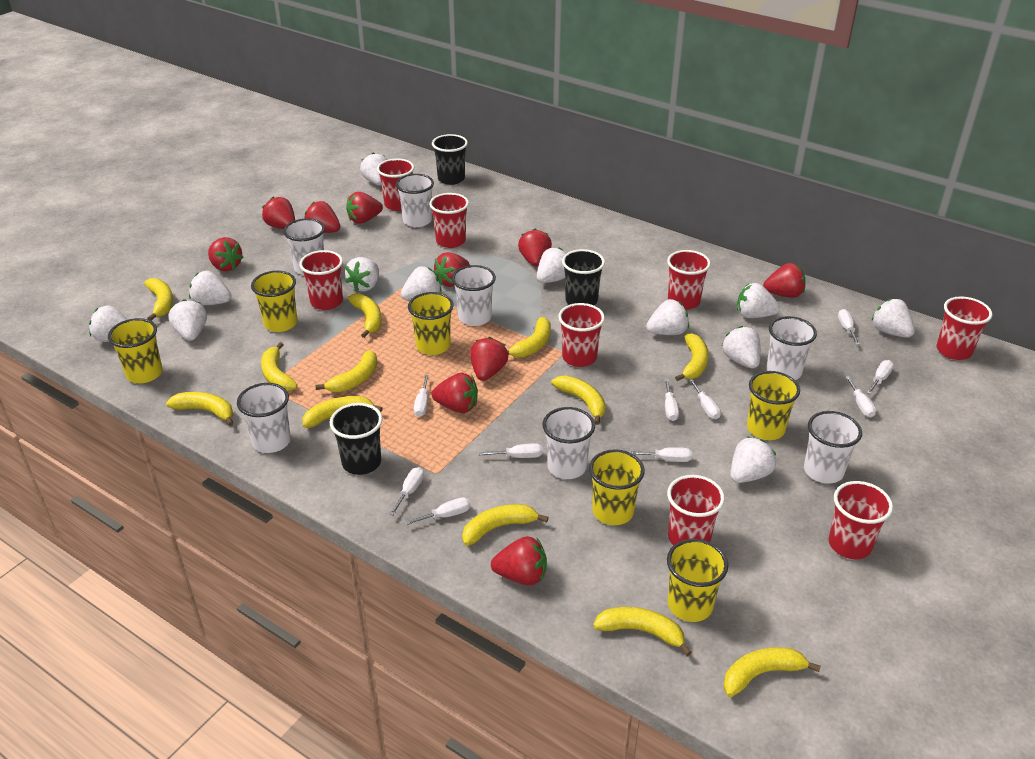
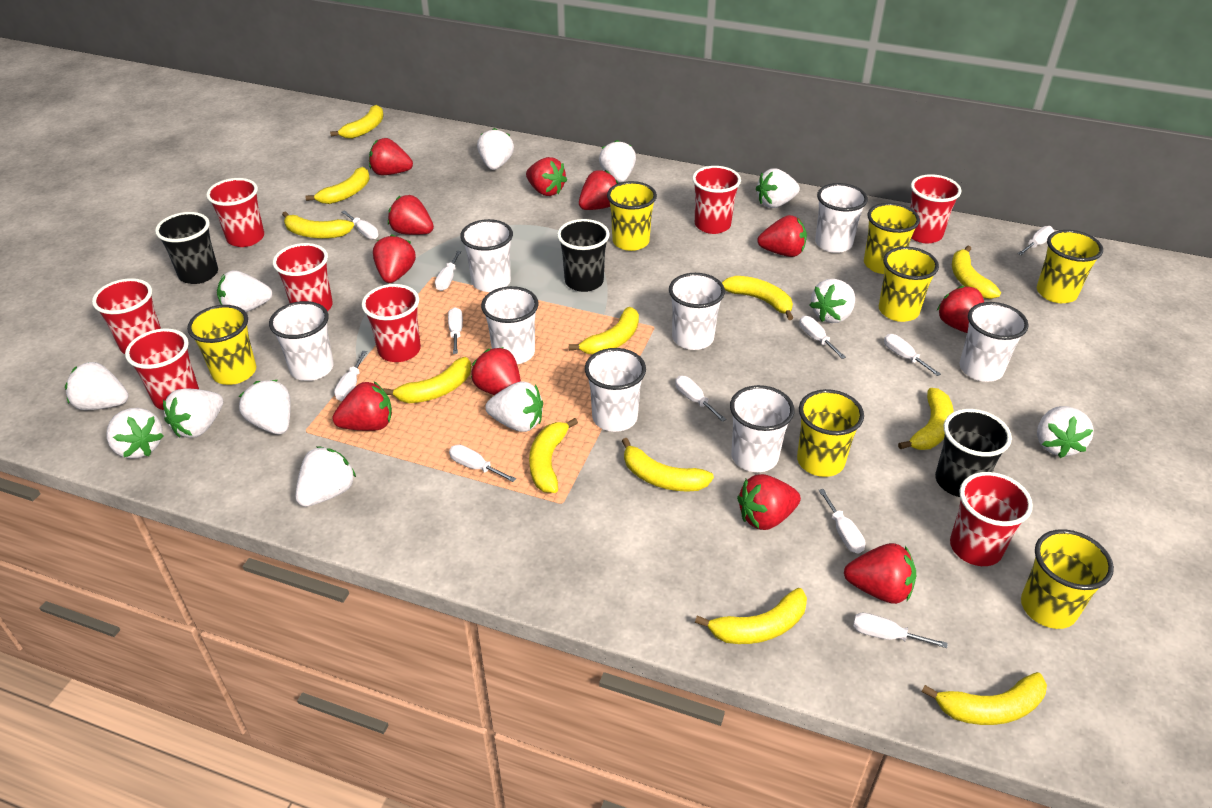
red strawberry: 10 -> 11
white cup: 7 -> 8
white screwdriver: 10 -> 11
yellow cup: 6 -> 7

